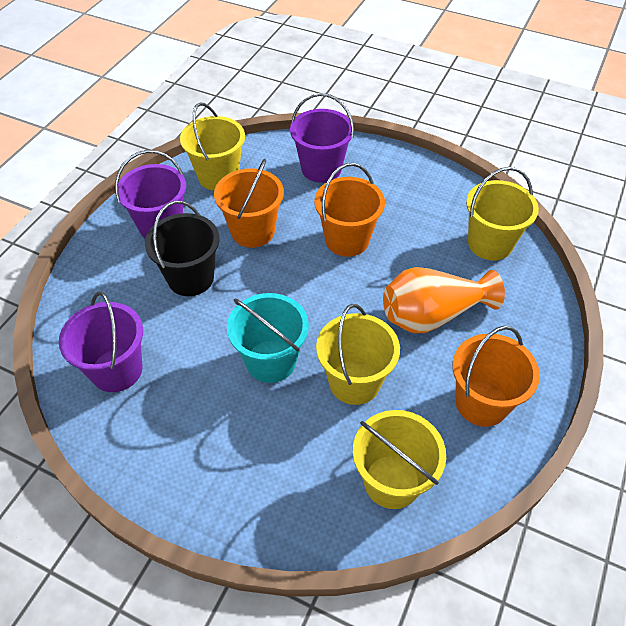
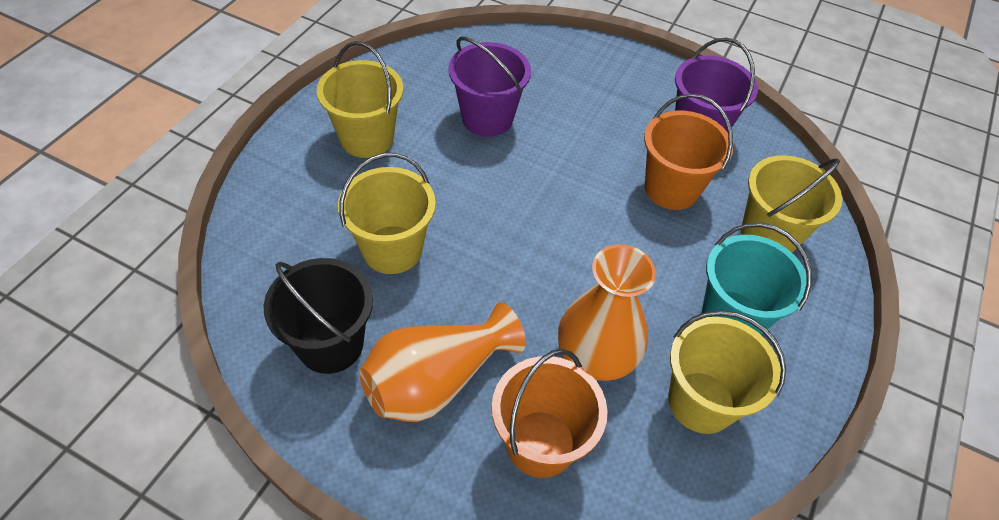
orange bucket: 3 -> 2
orange vase: 1 -> 2
purple bucket: 3 -> 2

